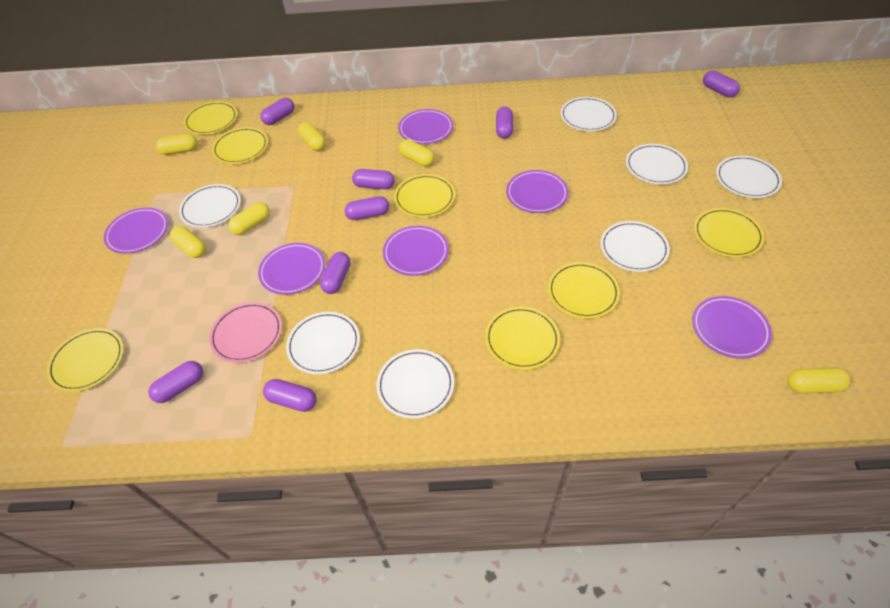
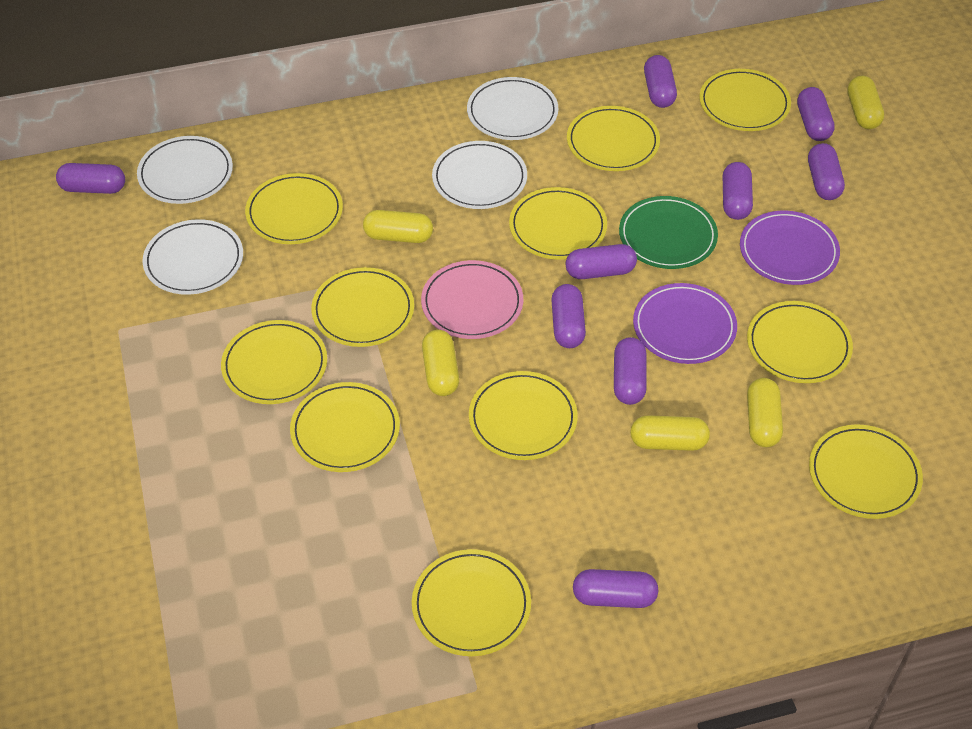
green plate: 0 -> 1
purple capsule: 8 -> 9
purple plate: 6 -> 2
white plate: 7 -> 4
yellow capsule: 6 -> 5
yellow plate: 7 -> 11

